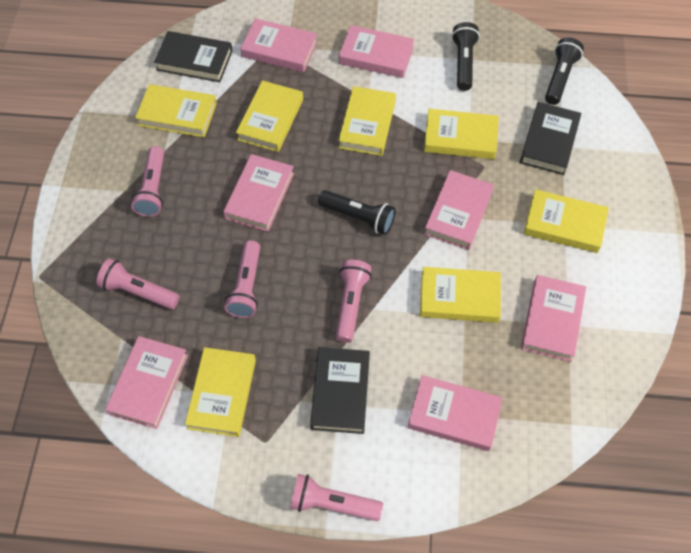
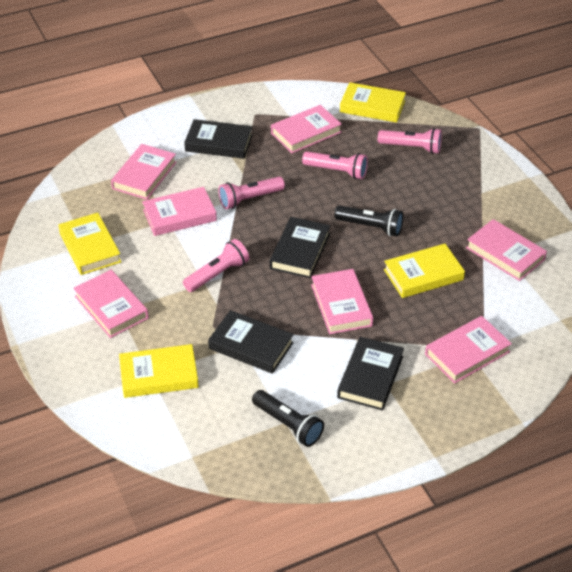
black book: 3 -> 4
black flashlight: 3 -> 2
pink flashlight: 5 -> 4
yellow book: 7 -> 4

